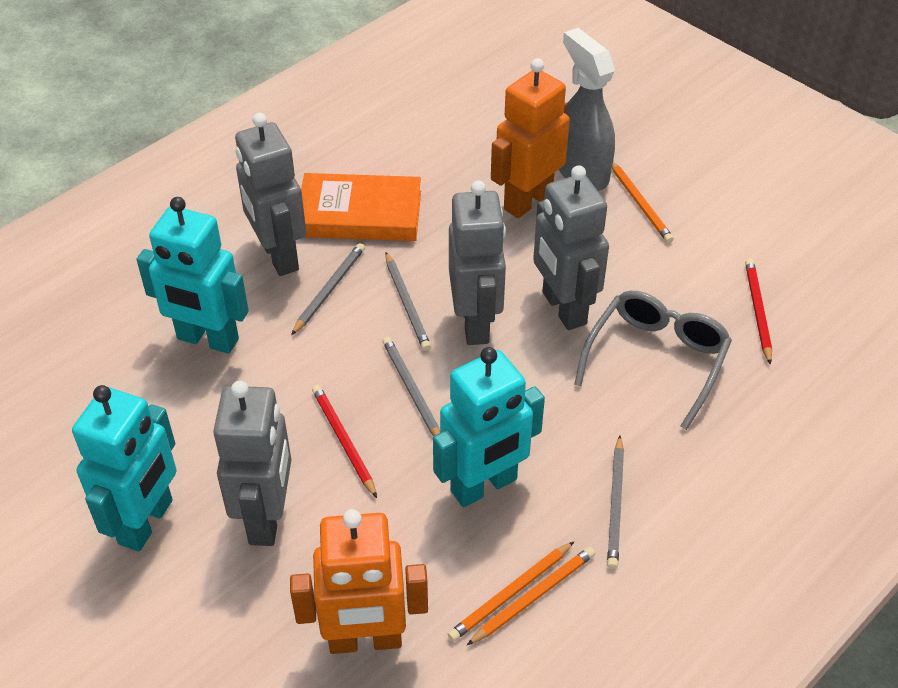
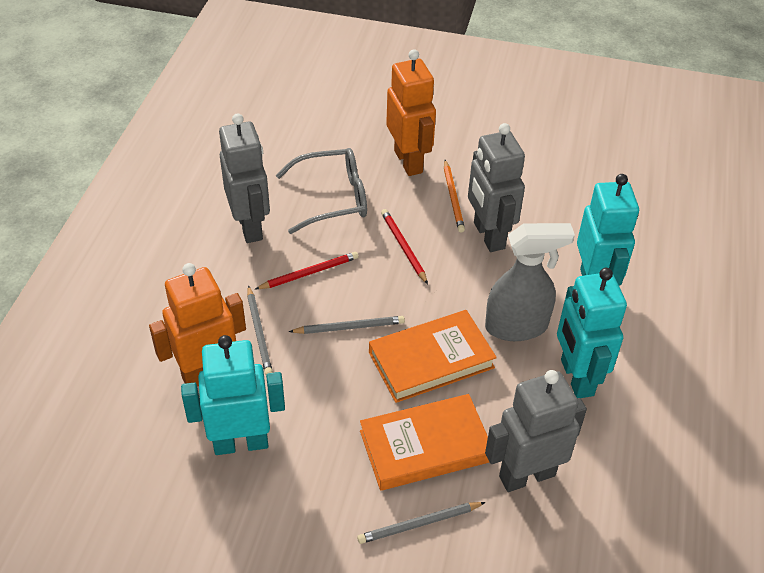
grey pencil: 4 -> 3
grey robot: 4 -> 3
orange book: 1 -> 2
orange pencil: 3 -> 1

